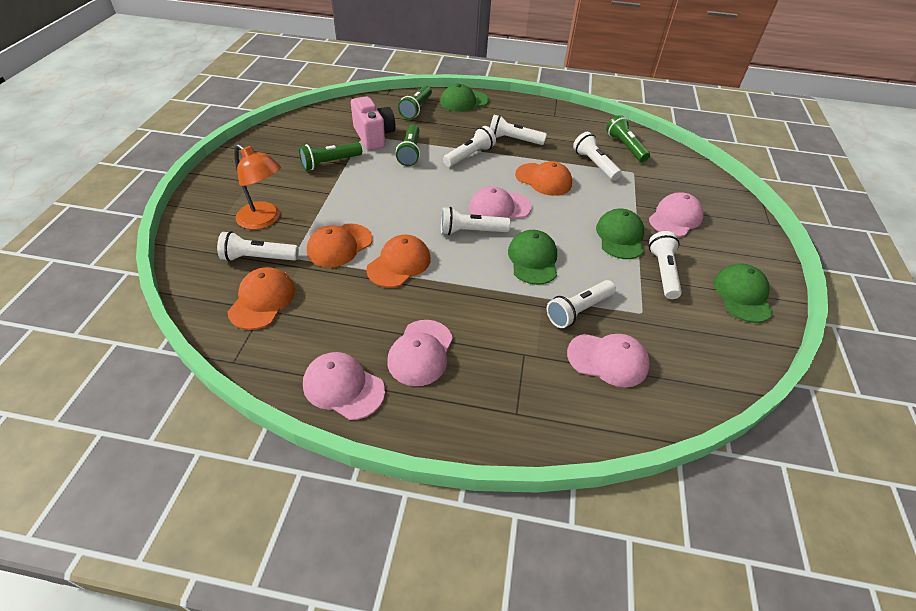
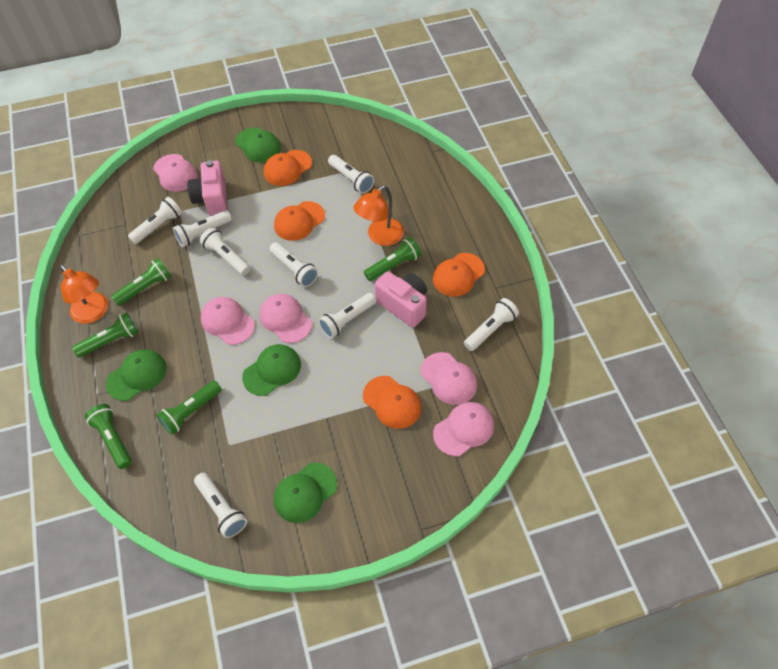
green flashlight: 4 -> 5
orange lamp: 1 -> 2
pink camera: 1 -> 2
white flashlight: 7 -> 8

